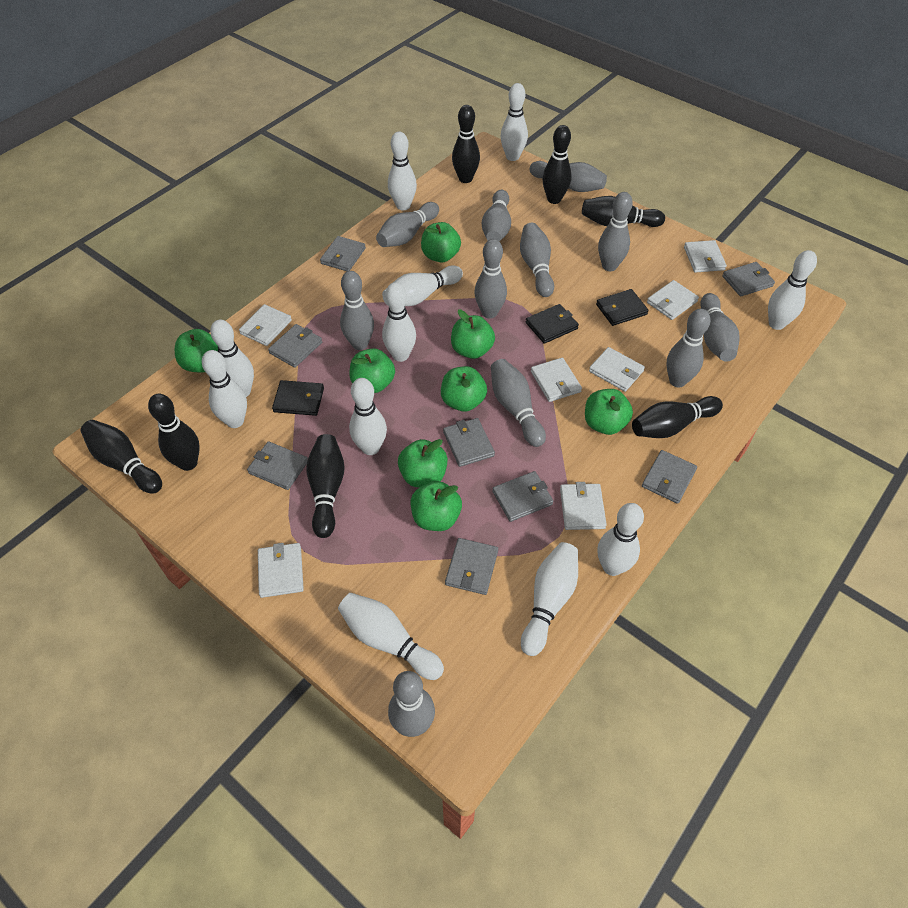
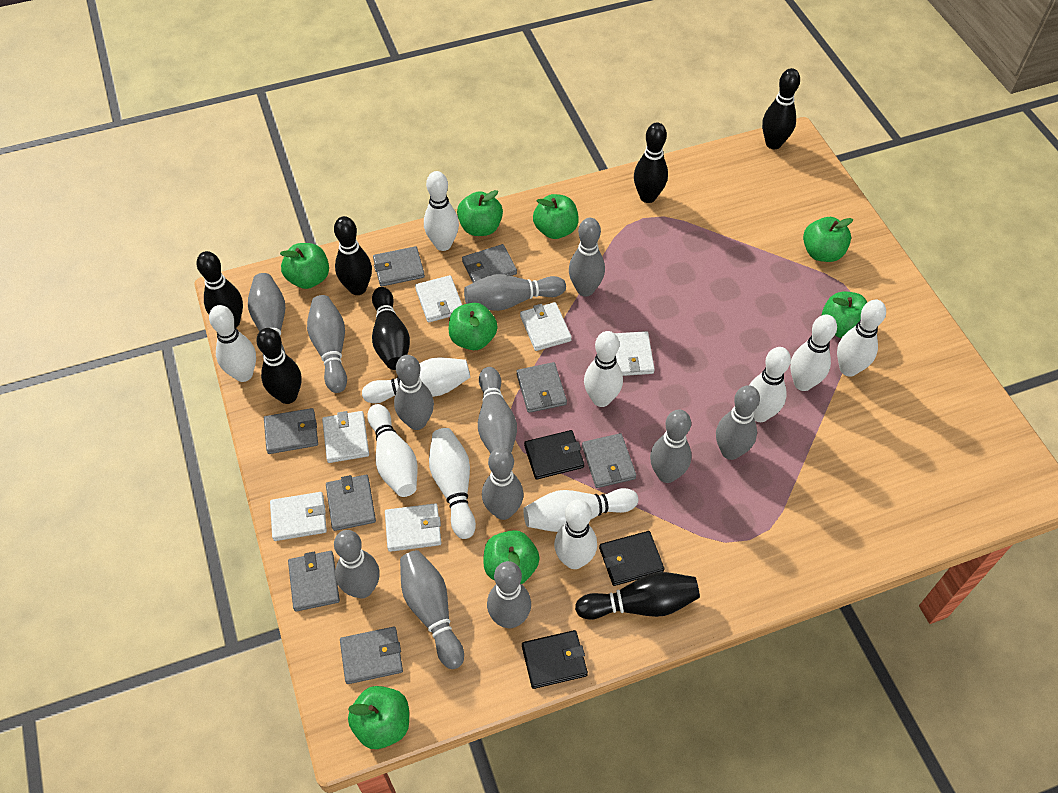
grey bowling pin: 11 -> 12
white wallet: 7 -> 6

